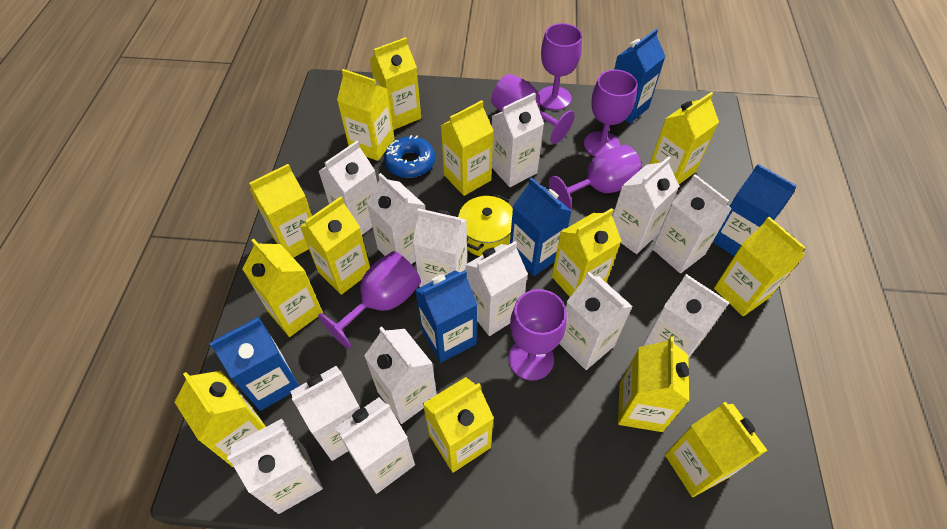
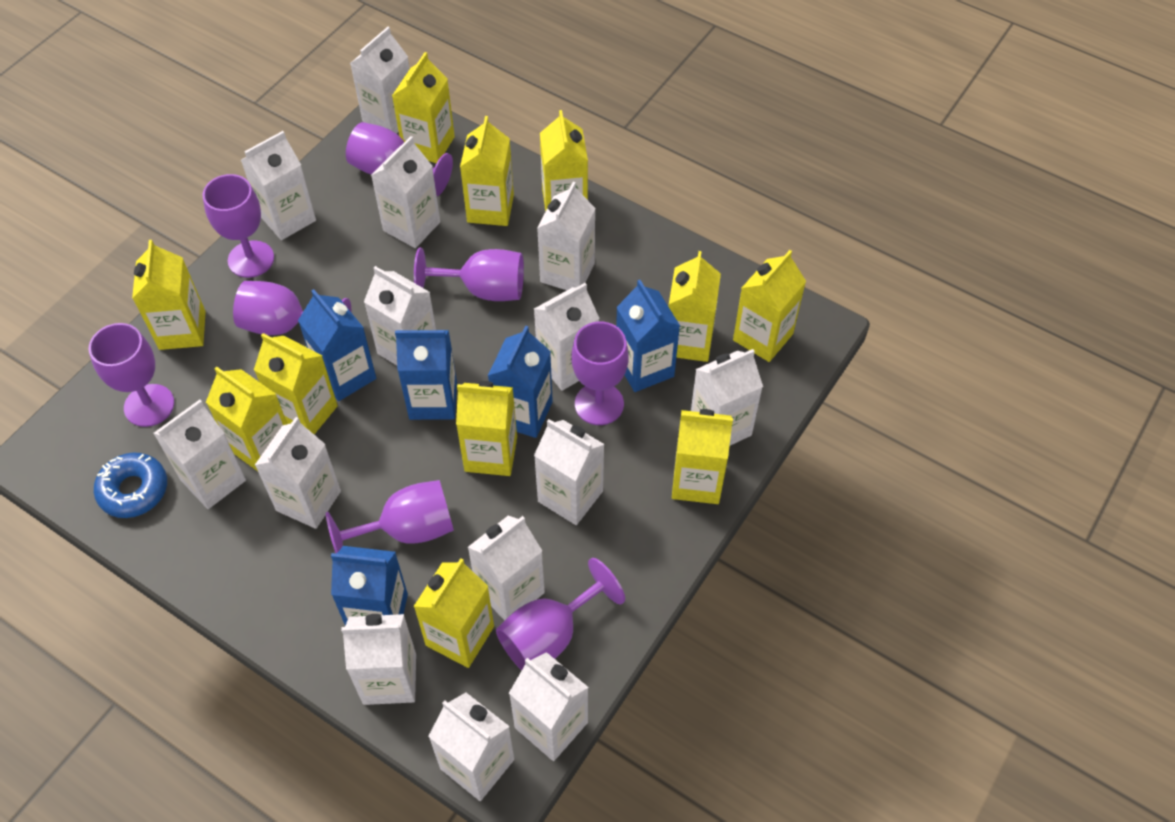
purple goblet: 6 -> 8
white carton: 13 -> 14
yellow carton: 13 -> 11
yellow pot: 1 -> 0

